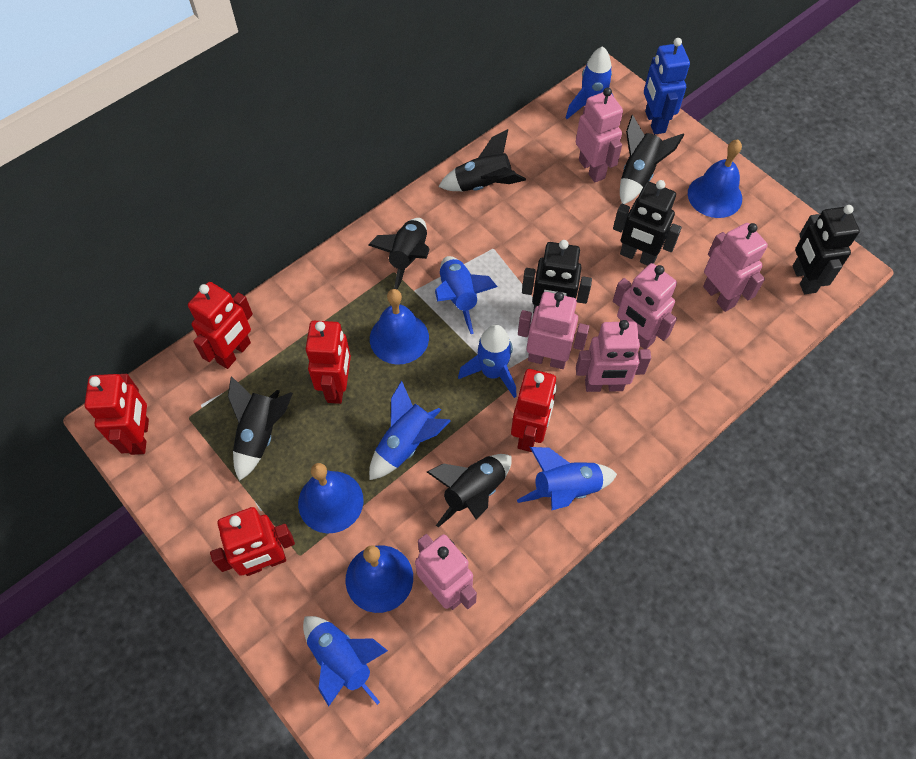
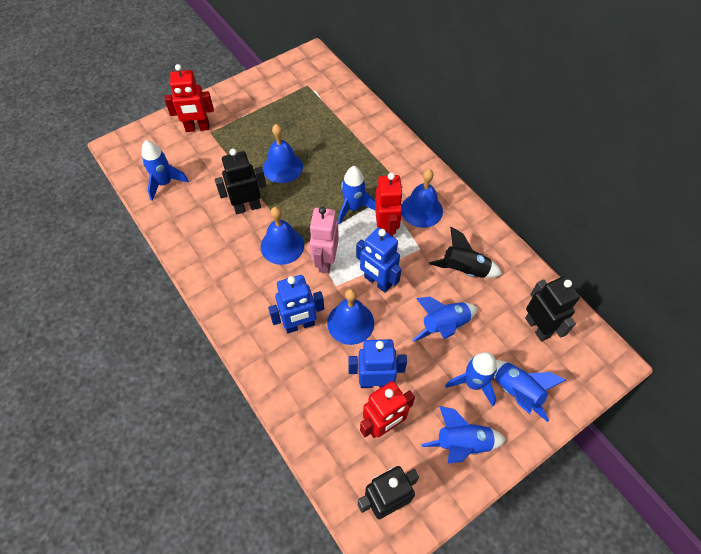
black rocket: 5 -> 1
blue robot: 1 -> 3
pink robot: 6 -> 1
red robot: 5 -> 3

